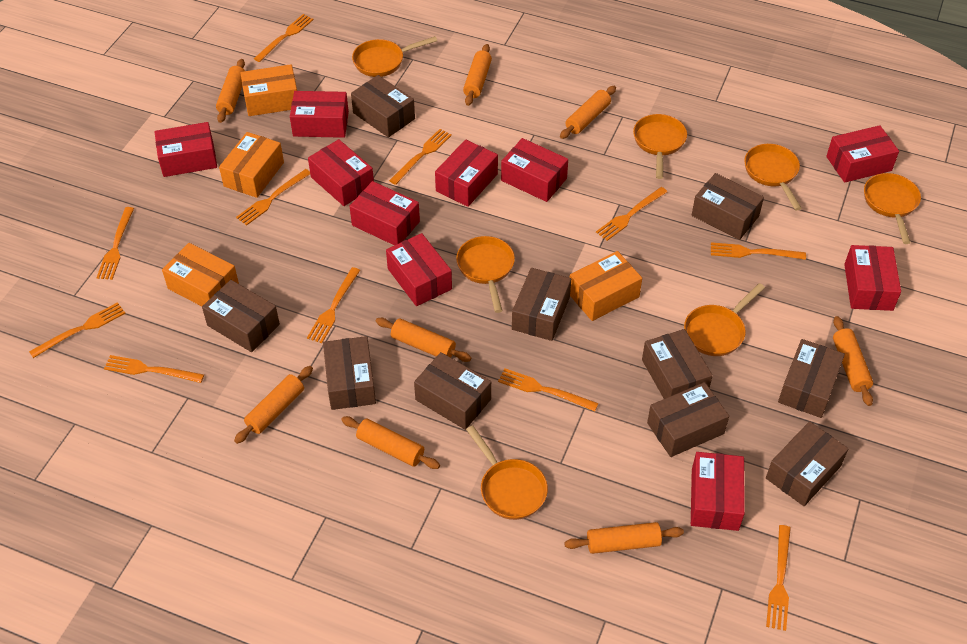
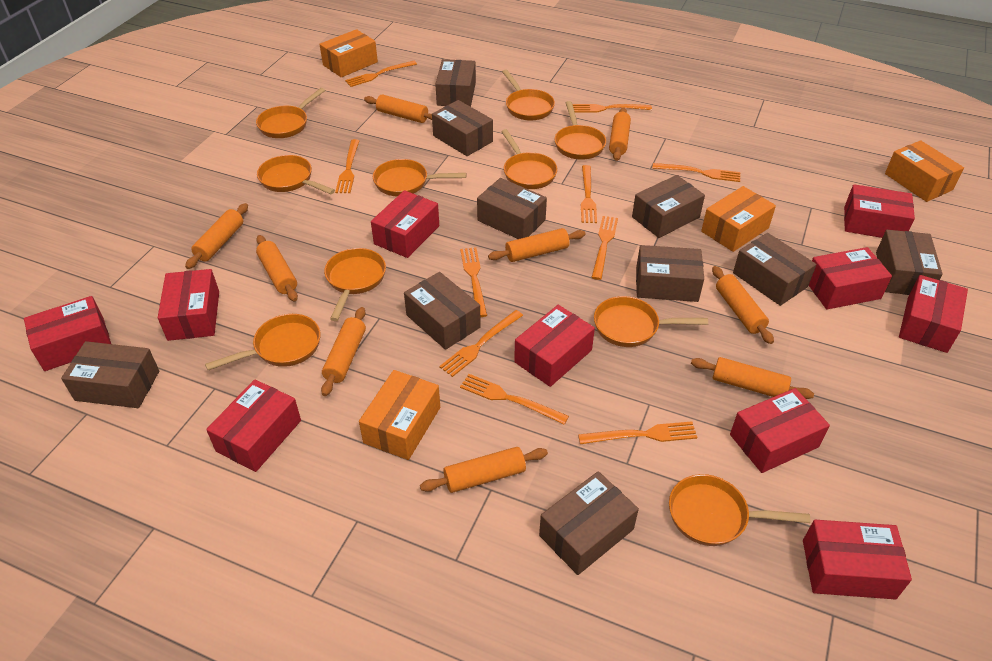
orange fork: 11 -> 10
orange pan: 7 -> 10
orange rolling pin: 8 -> 9

